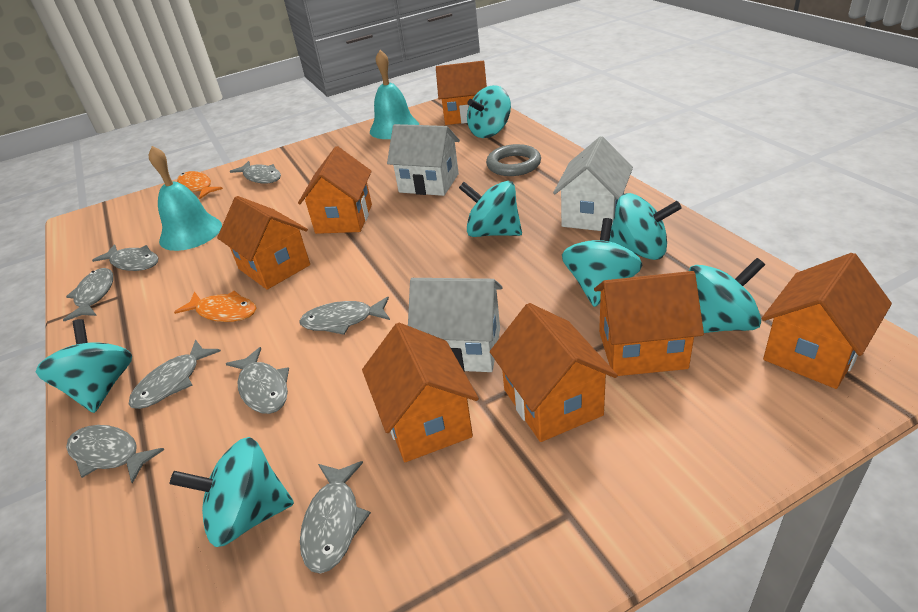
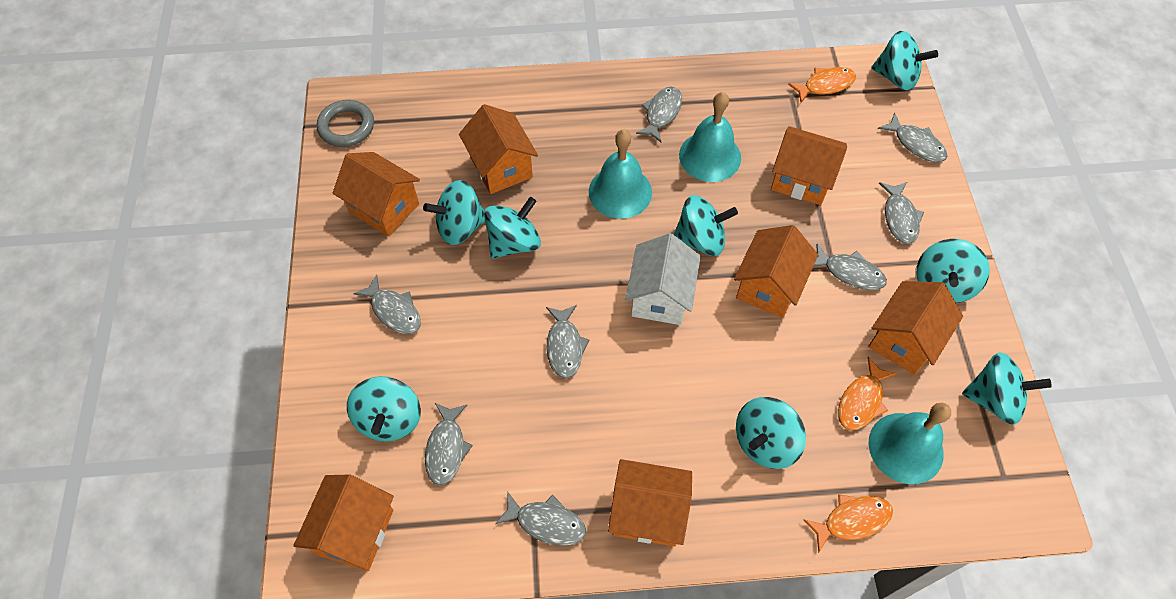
orange fish: 2 -> 3
turquoise bell: 2 -> 3
turquoise spinning top: 7 -> 8
white house: 3 -> 1

